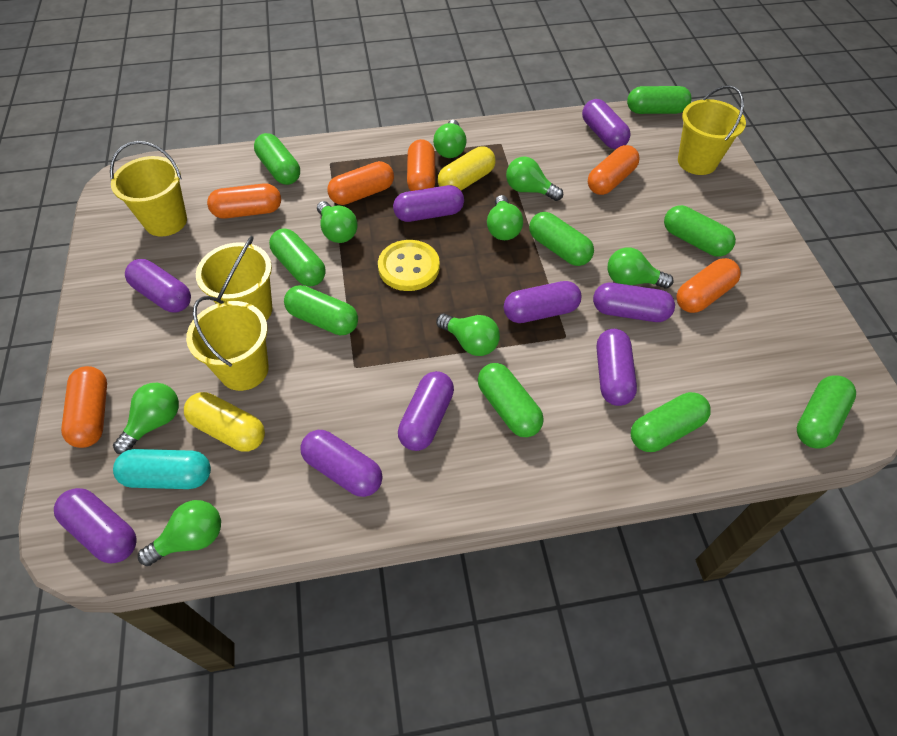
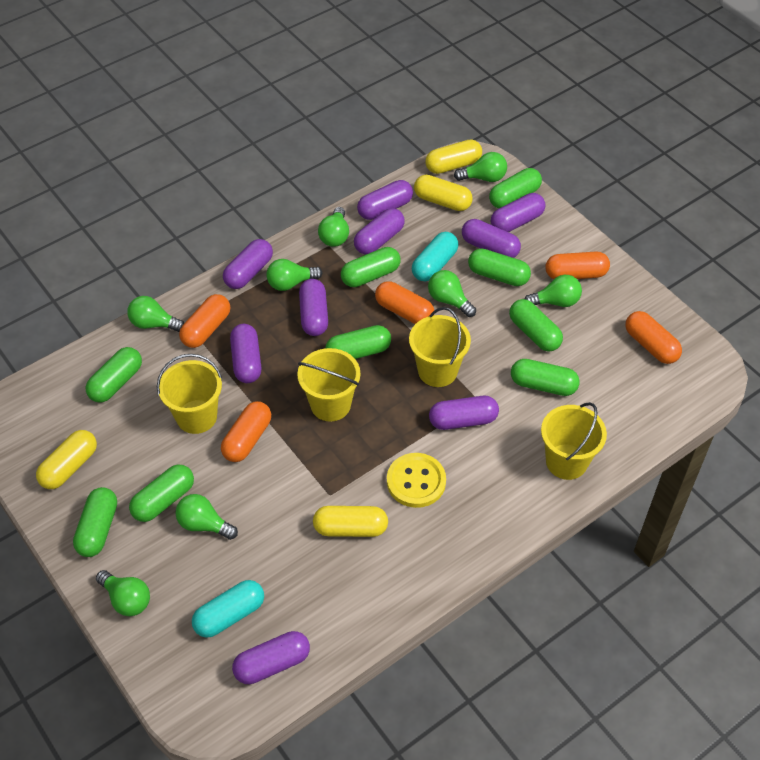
orange capsule: 6 -> 5
turquoise capsule: 1 -> 2
yellow capsule: 2 -> 4

